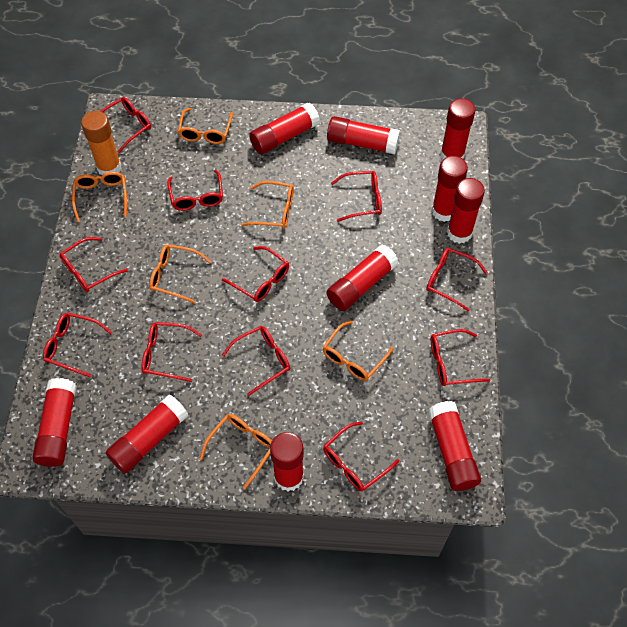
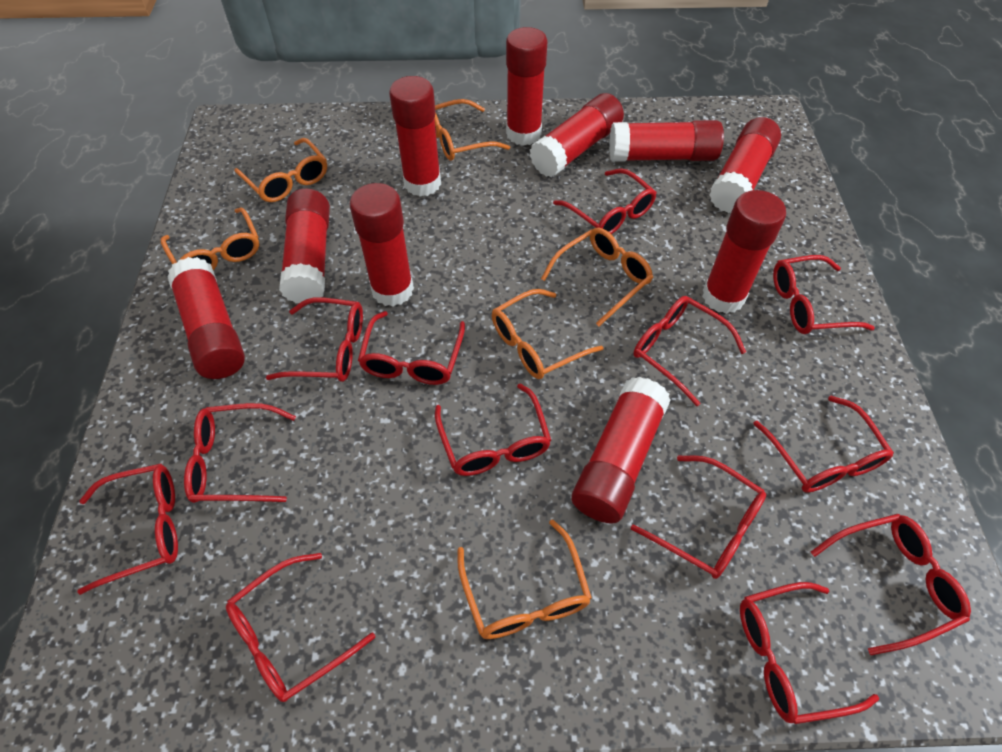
orange glue stick: 1 -> 0
red glasses: 11 -> 13

